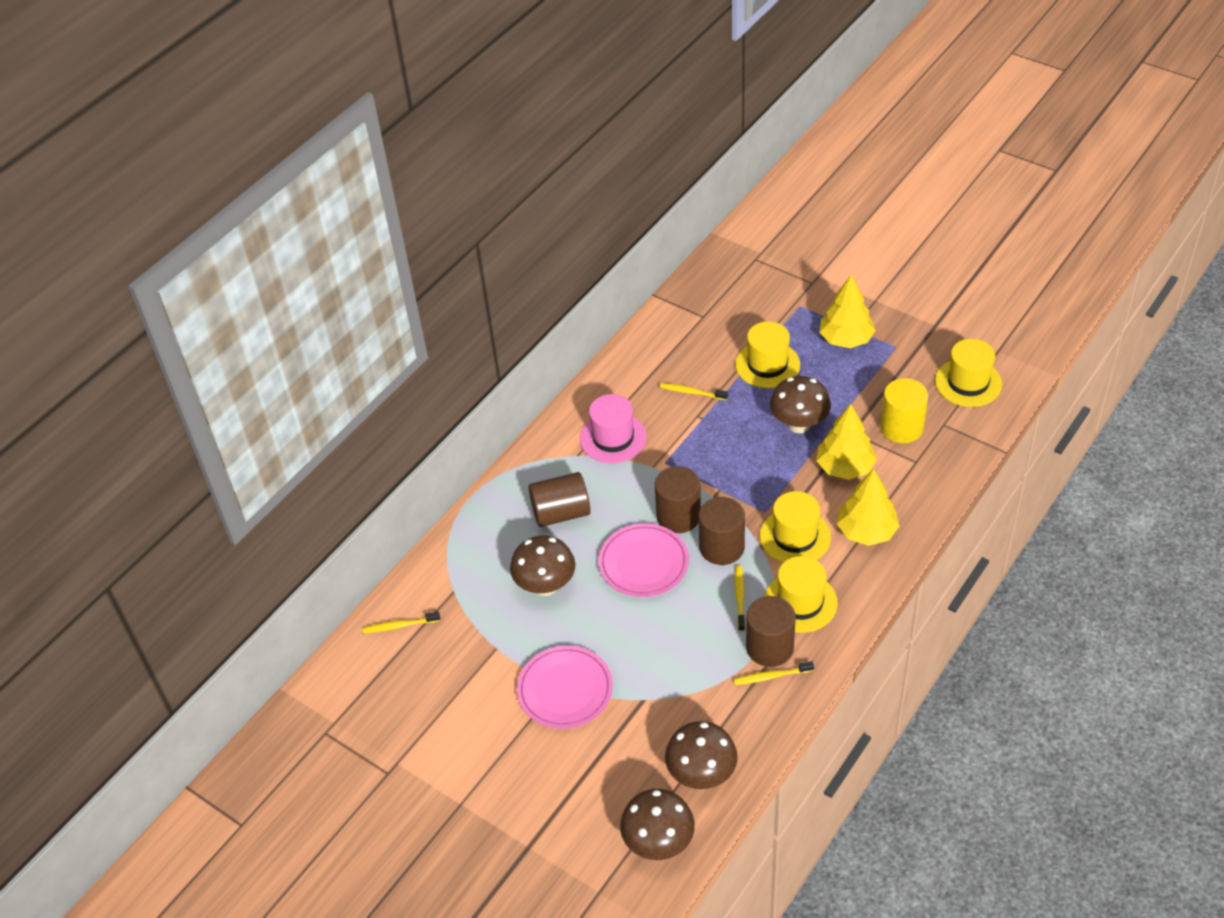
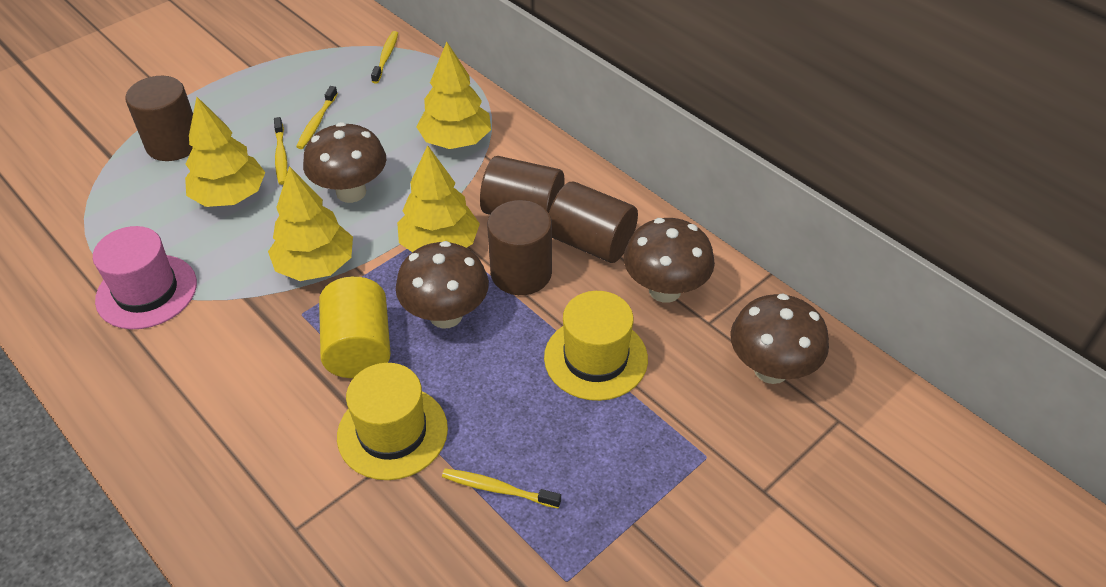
pink plate: 2 -> 0
yellow hat: 4 -> 2
yellow tree: 3 -> 4

